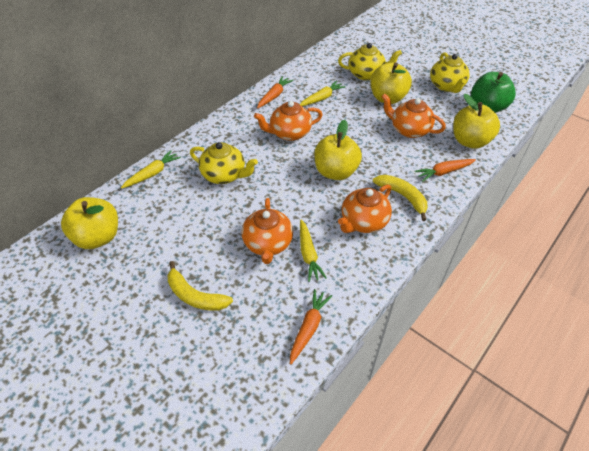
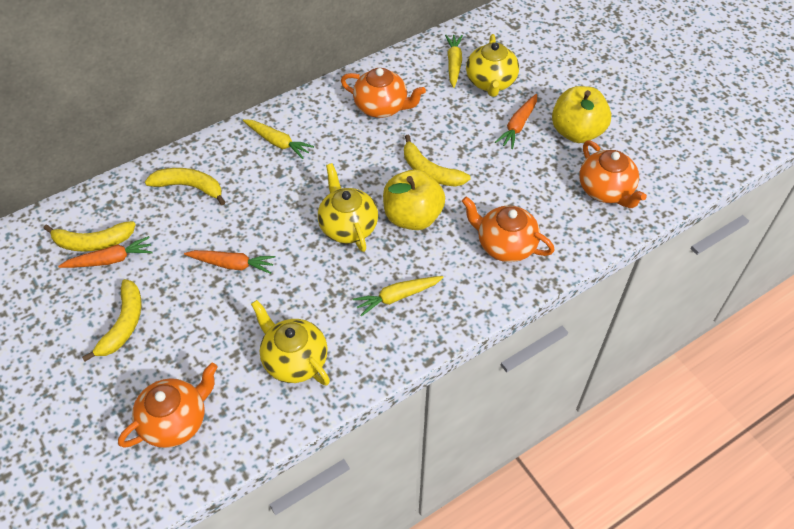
green apple: 1 -> 0
yellow apple: 4 -> 2
yellow banana: 2 -> 4

